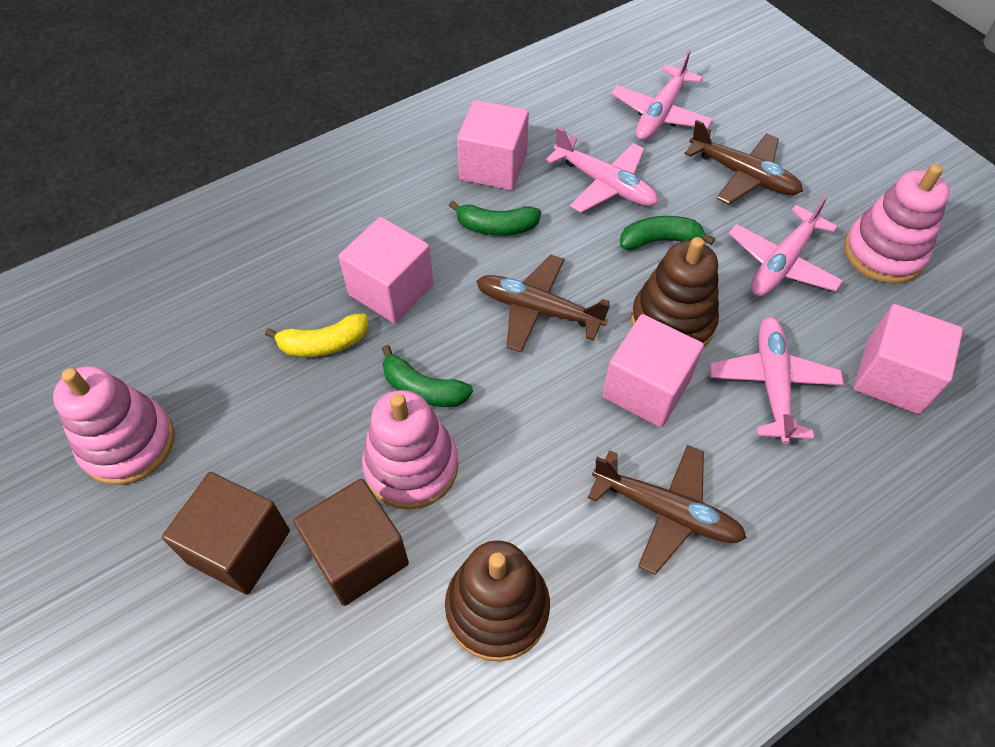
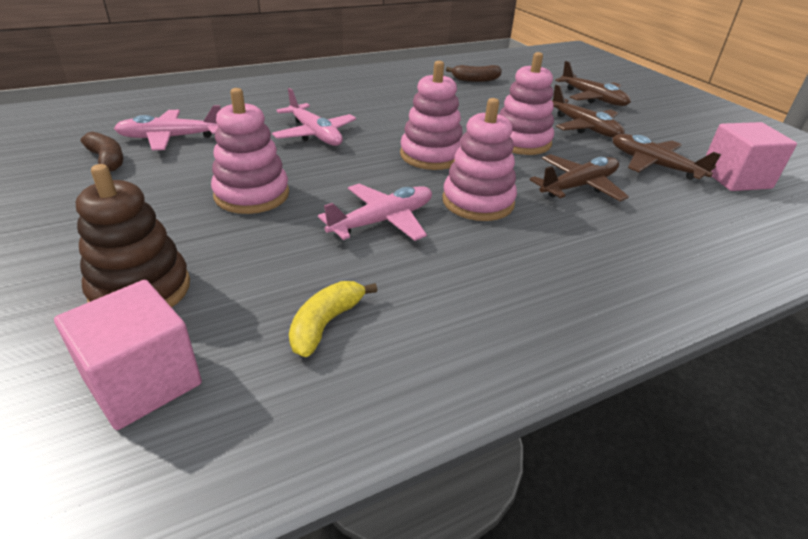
brown banana: 0 -> 2
brown cube: 2 -> 0
brown plane: 3 -> 4
brown stacking toy: 2 -> 1
green banana: 3 -> 0
pink cube: 4 -> 2
pink plane: 4 -> 3
pink stacking toy: 3 -> 4

